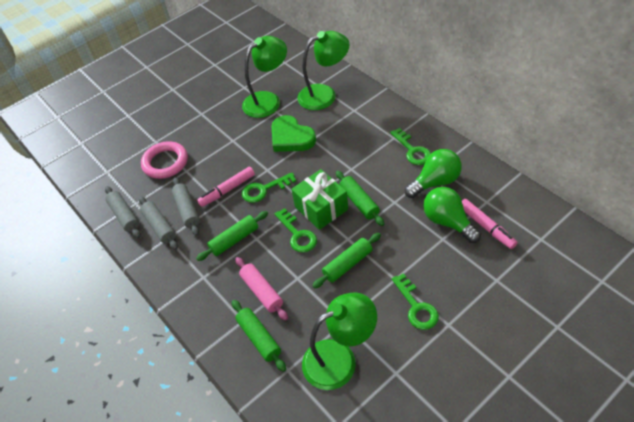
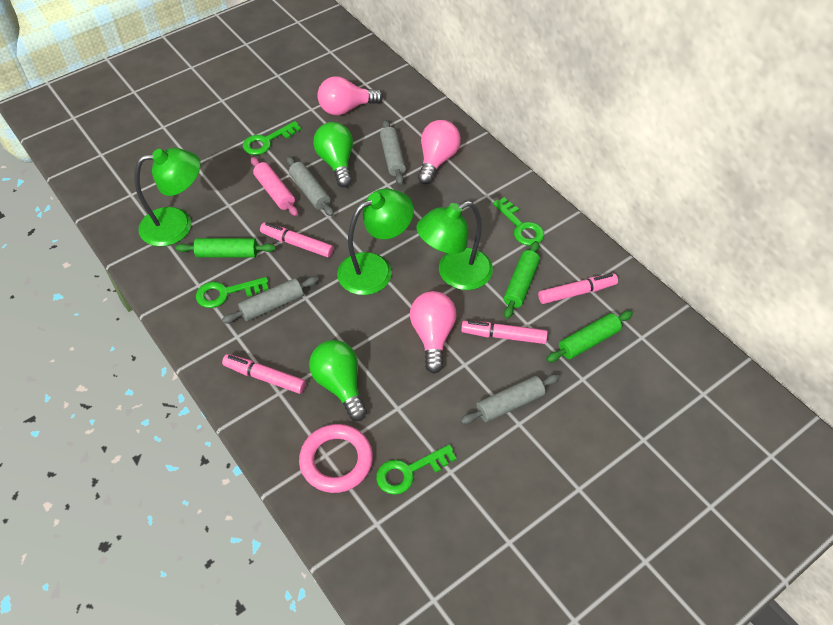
green gift: 1 -> 0
green heart: 1 -> 0
green rolling pin: 4 -> 3
grey rolling pin: 3 -> 4
pink light bulb: 0 -> 3
pink marker: 2 -> 4

